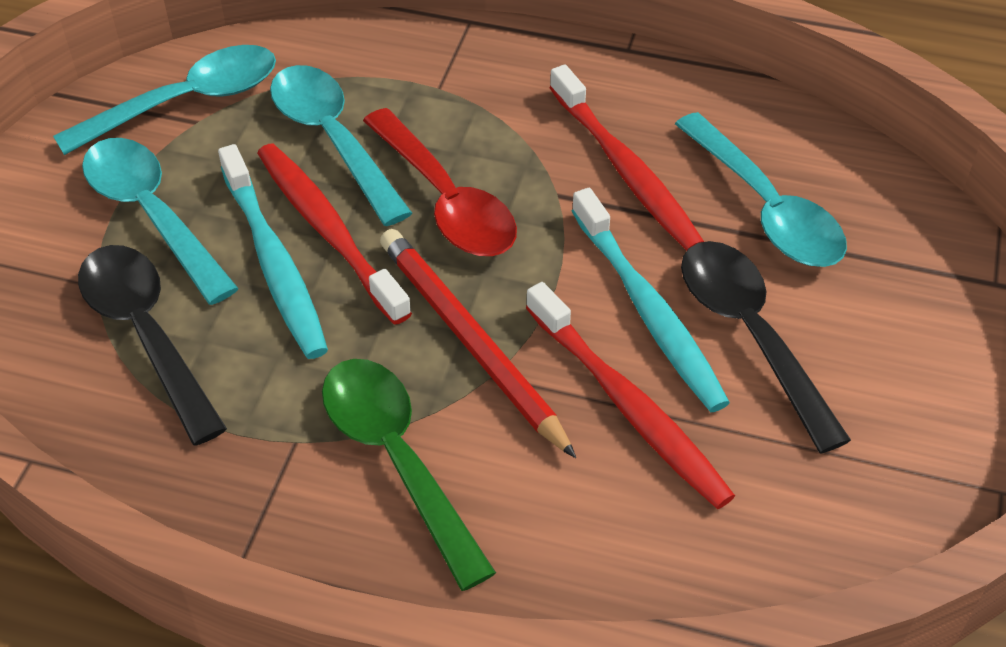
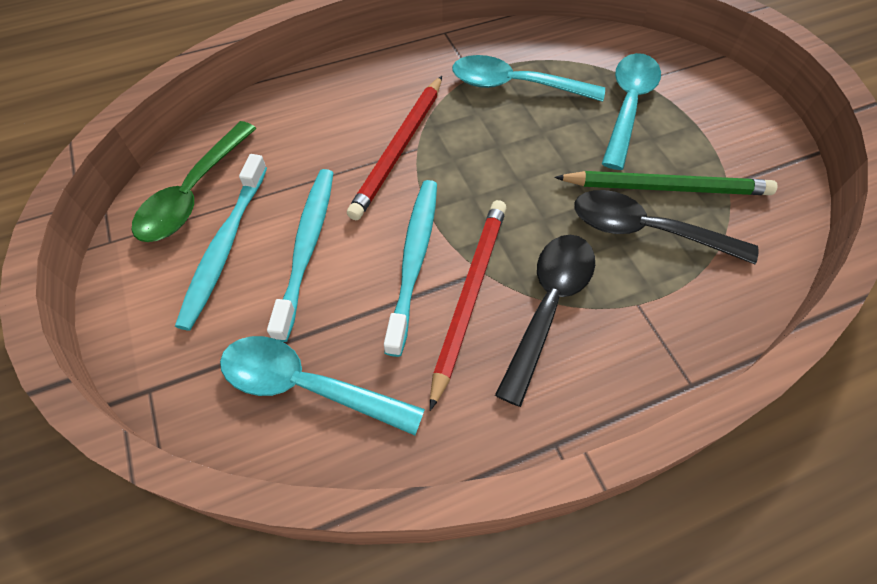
green pencil: 0 -> 1
red pencil: 1 -> 2
red spoon: 1 -> 0
red toothbrush: 3 -> 0
turquoise spoon: 4 -> 3
turquoise toothbrush: 2 -> 3

